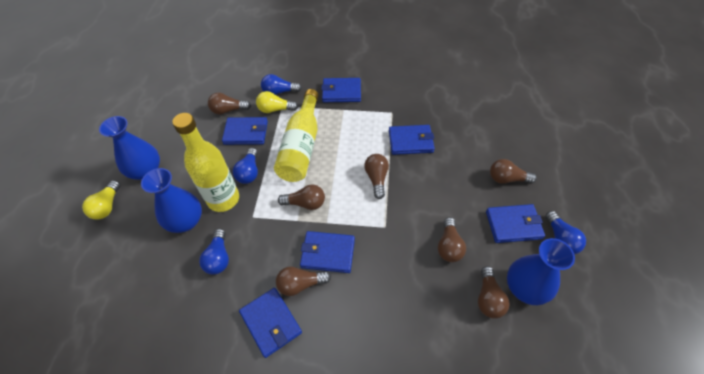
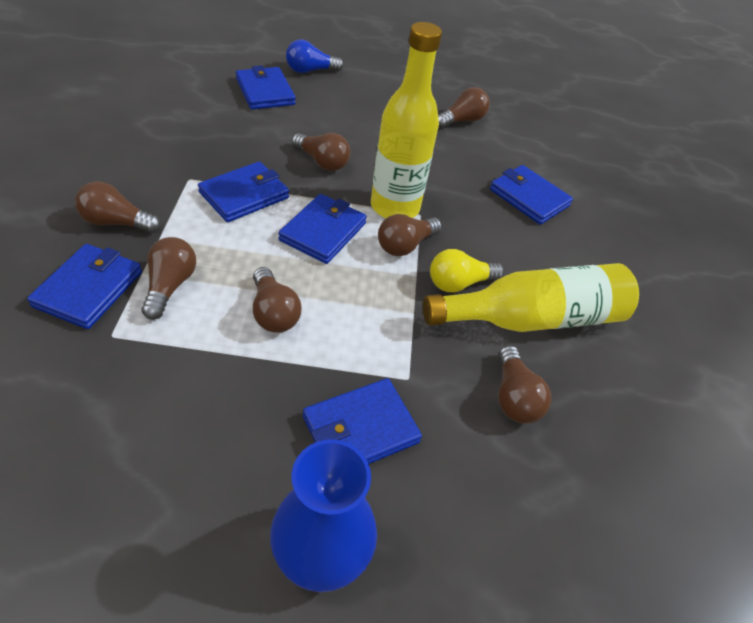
blue light bulb: 4 -> 1
blue vase: 3 -> 1
yellow light bulb: 2 -> 1

